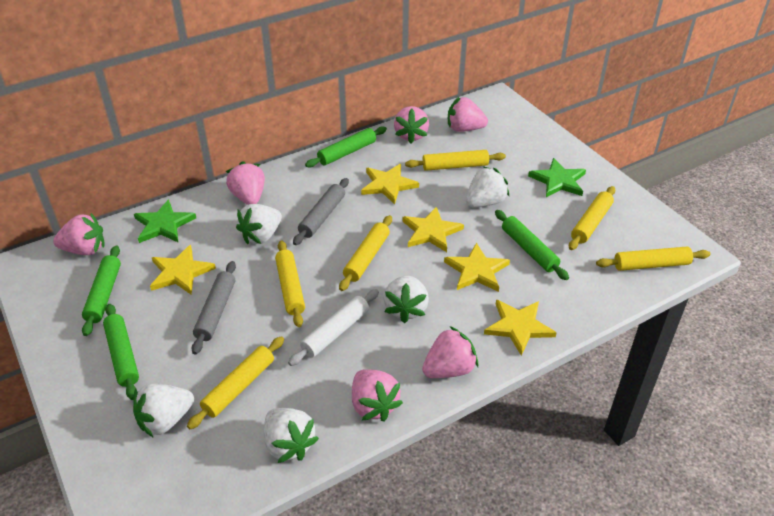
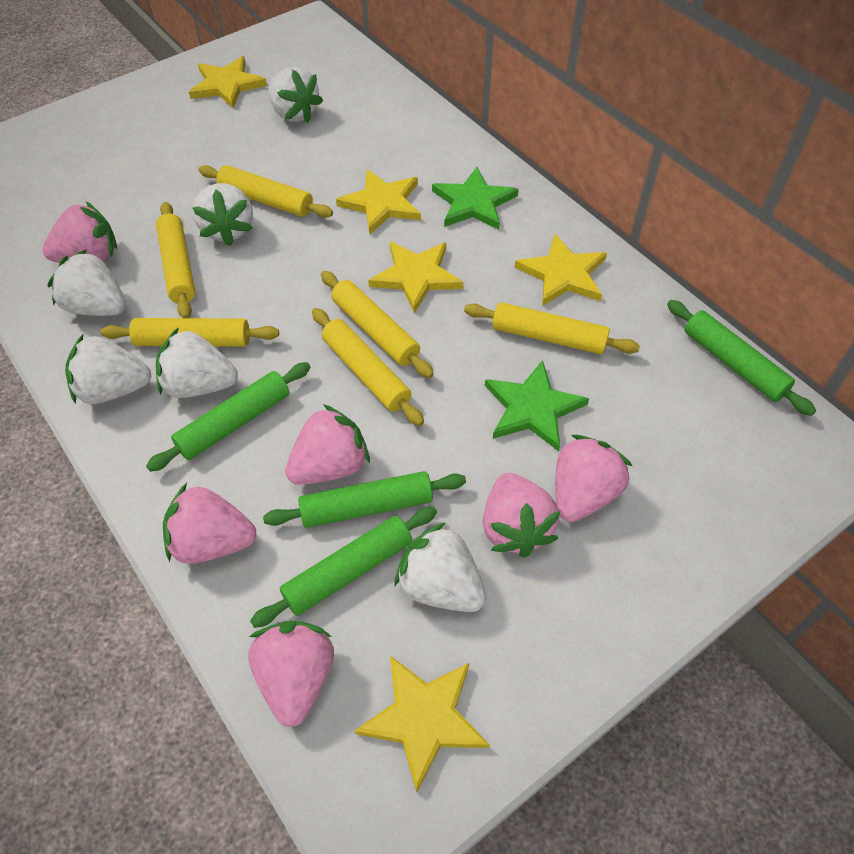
grey rolling pin: 2 -> 0
white rolling pin: 1 -> 0
white strawberry: 5 -> 6

